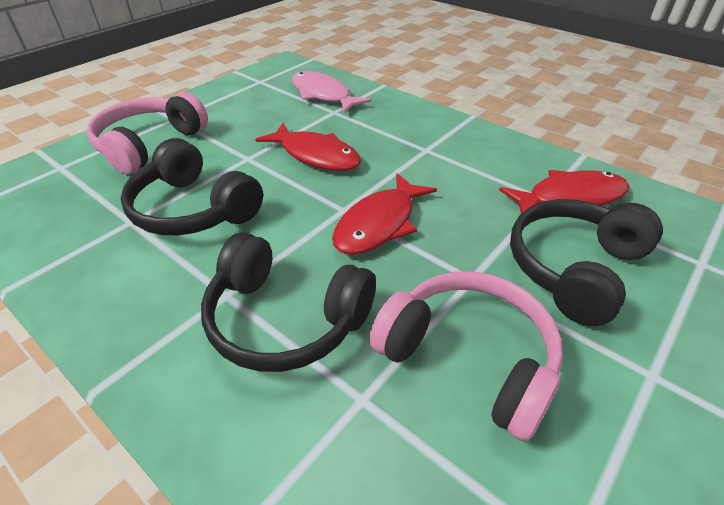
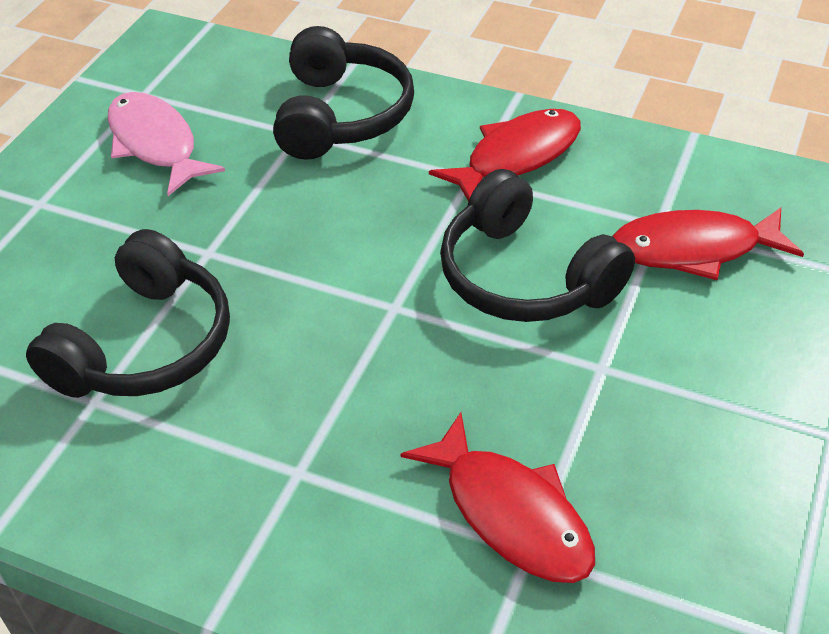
pink headphones: 2 -> 0

